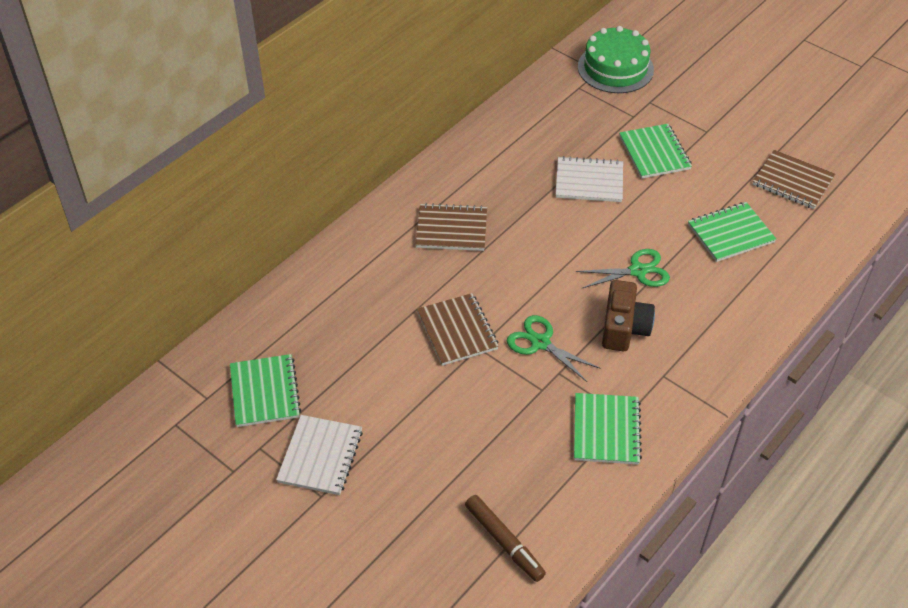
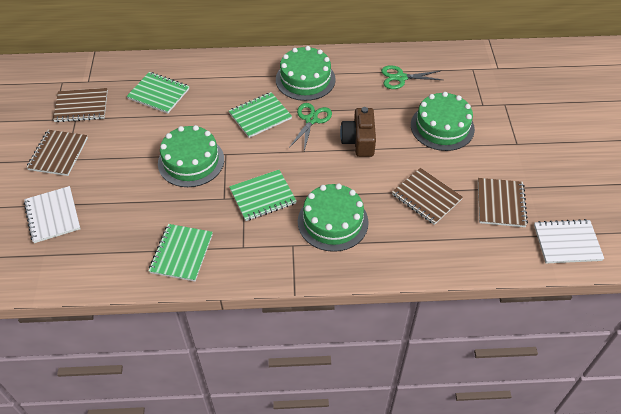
brown marker: 1 -> 0
brown notebook: 3 -> 4
green cake: 1 -> 4

